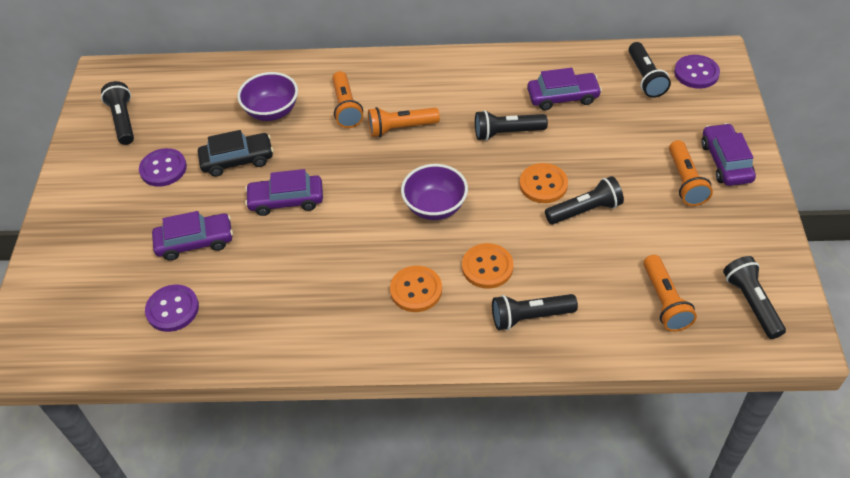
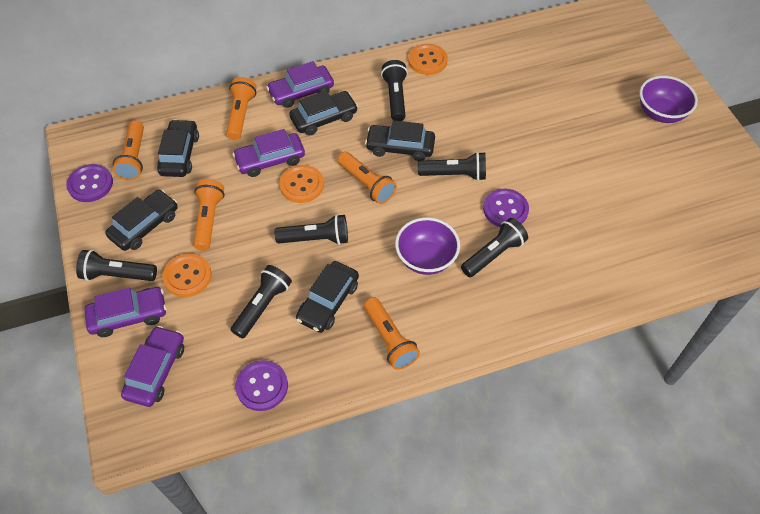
black car: 1 -> 5
orange flashlight: 4 -> 5

